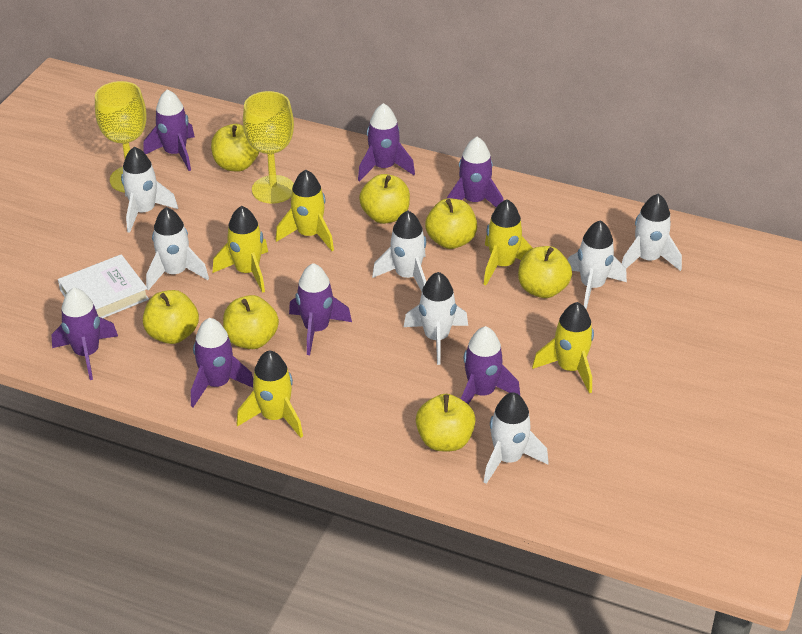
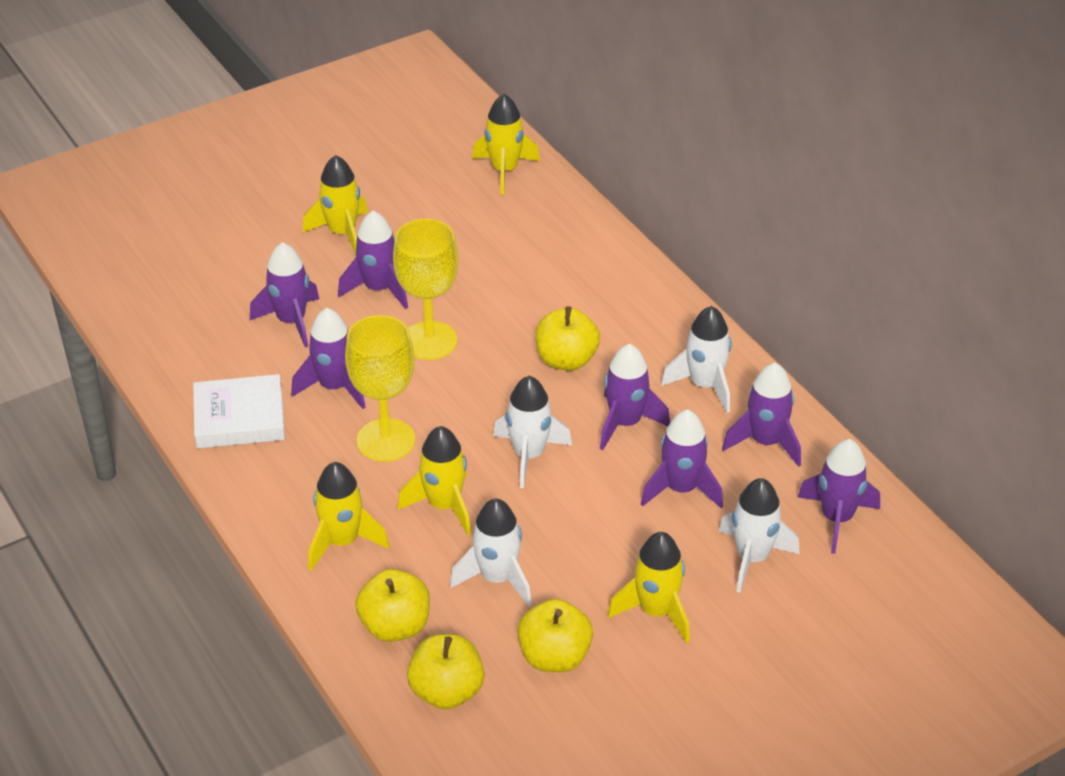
white rocket: 7 -> 4
yellow apple: 7 -> 4

